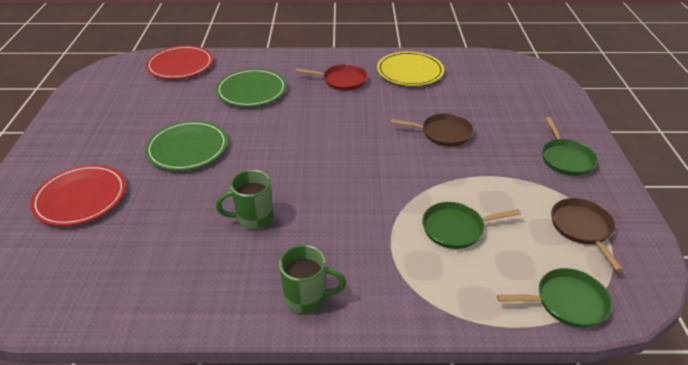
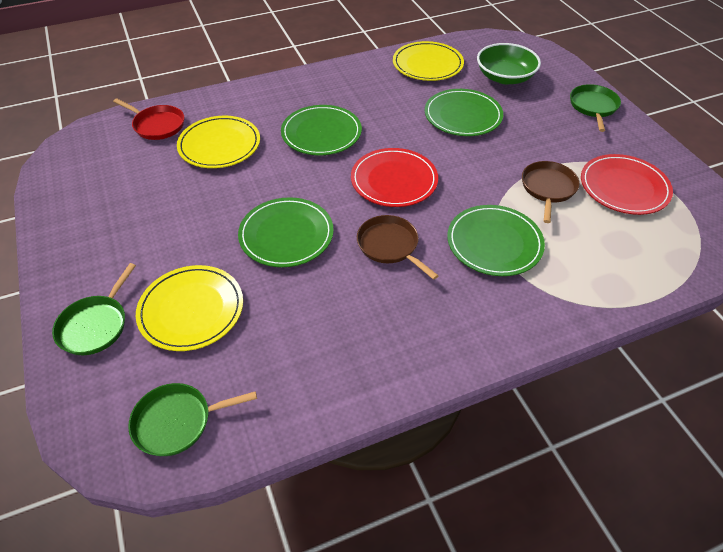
green bowl: 0 -> 1
green mug: 2 -> 0
green plate: 2 -> 4
yellow plate: 1 -> 3

